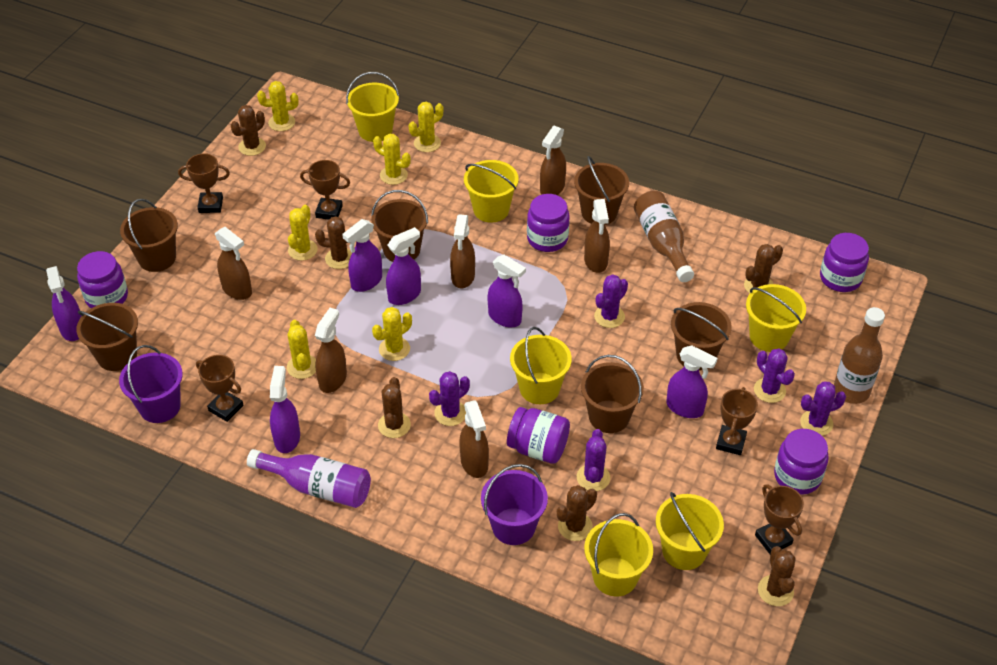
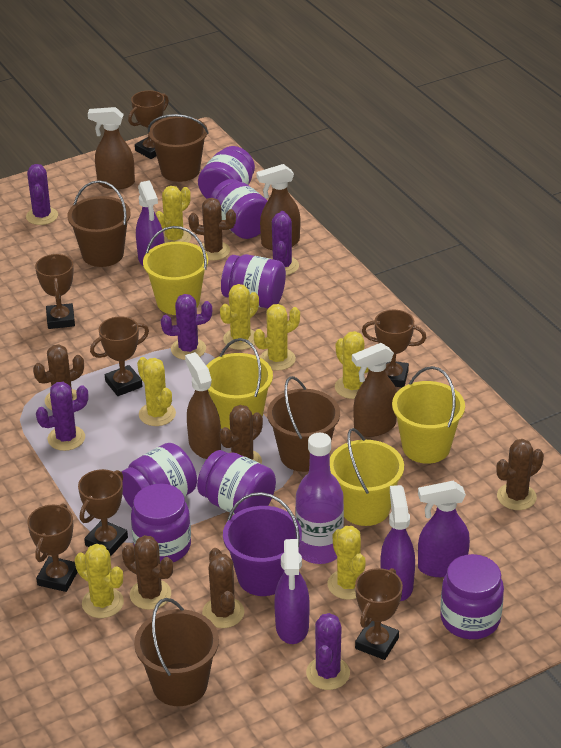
brown bottle: 2 -> 0
brown bucket: 6 -> 4
brown spray bottle: 6 -> 4
brown trophy: 5 -> 7
purple bucket: 2 -> 1
purple jar: 5 -> 7
purple spray bottle: 6 -> 4
yellow bucket: 6 -> 4
yellow cactus: 6 -> 7

